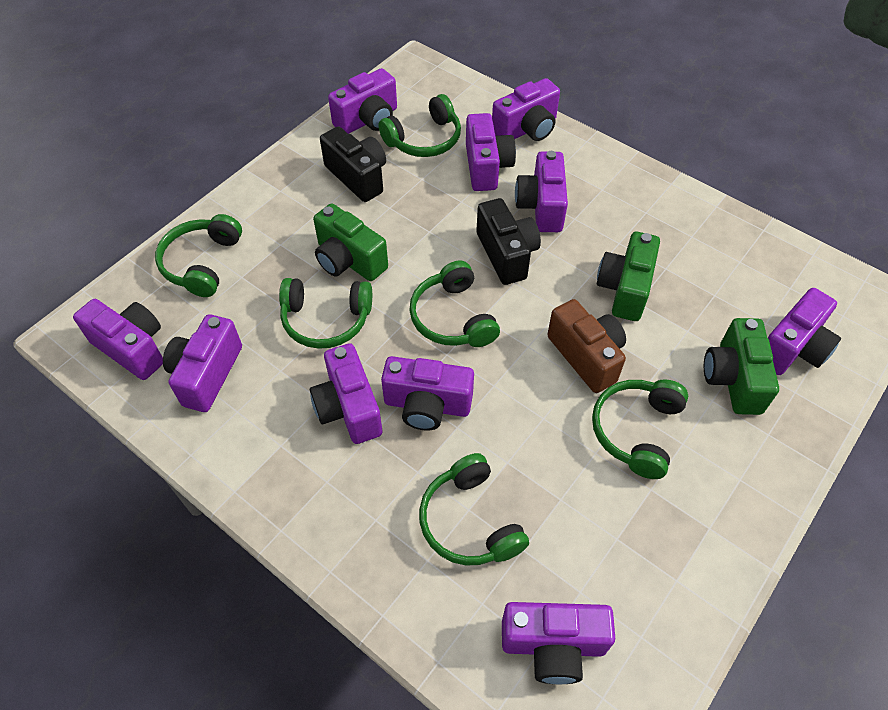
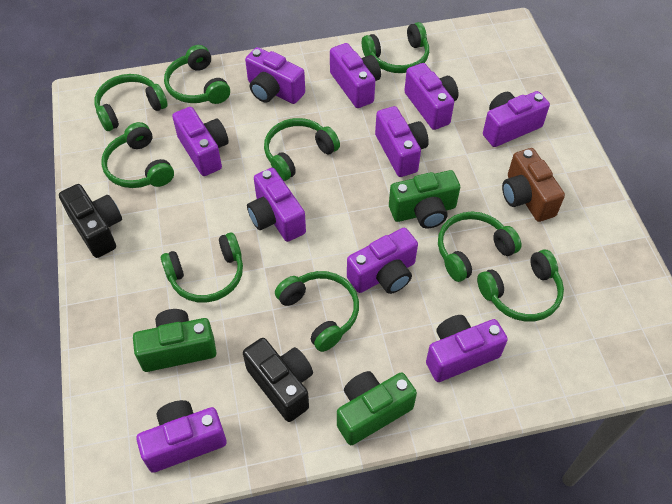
green headphones: 6 -> 9

